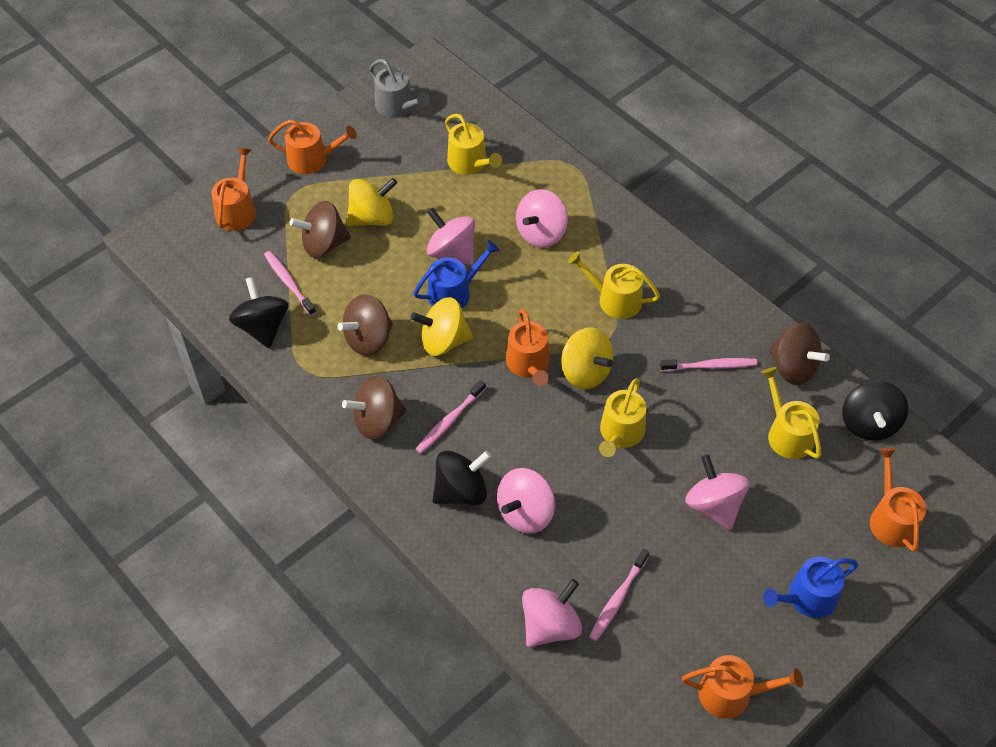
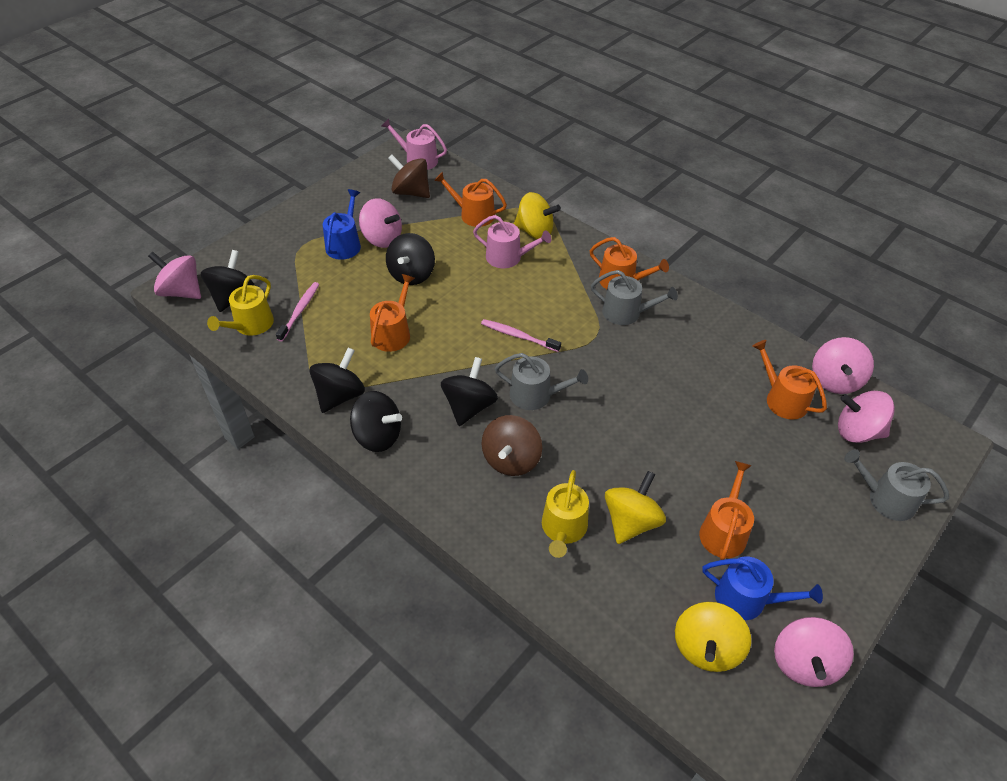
black spinning top: 3 -> 5
brown spinning top: 4 -> 2
grey watering can: 1 -> 3
pink toothbrush: 4 -> 2
pink watering can: 0 -> 2
yellow watering can: 4 -> 2

